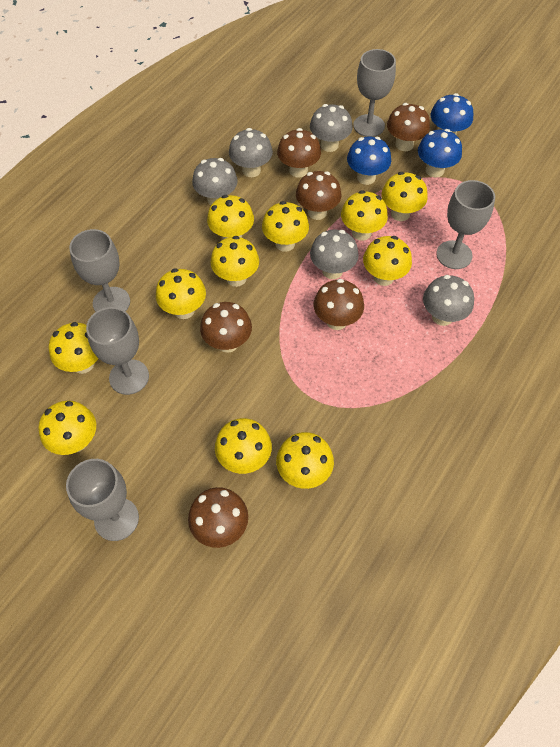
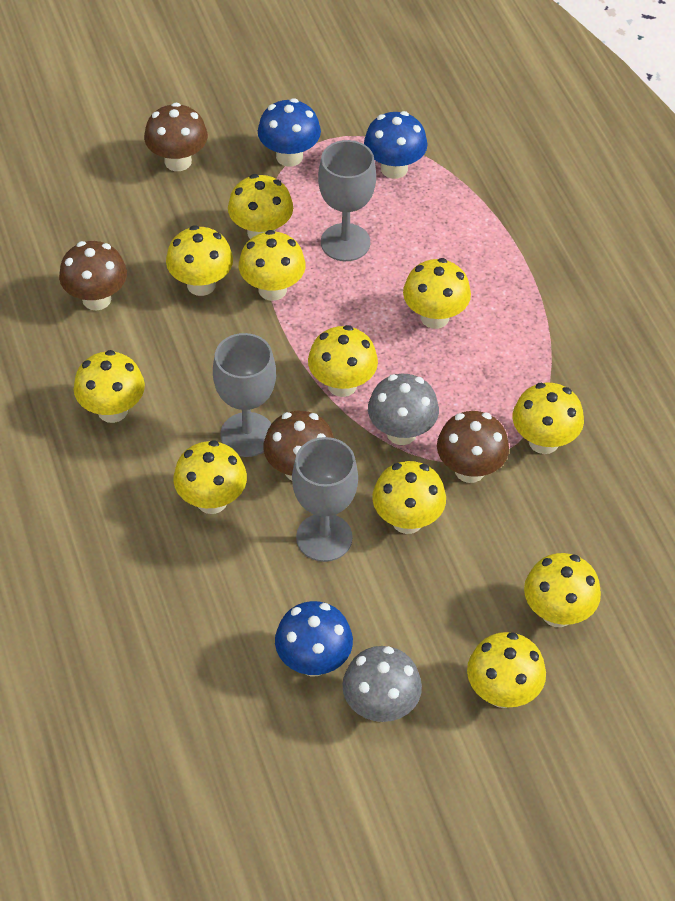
brown mushroom: 6 -> 4
grey goblet: 5 -> 3
grey mushroom: 5 -> 2

